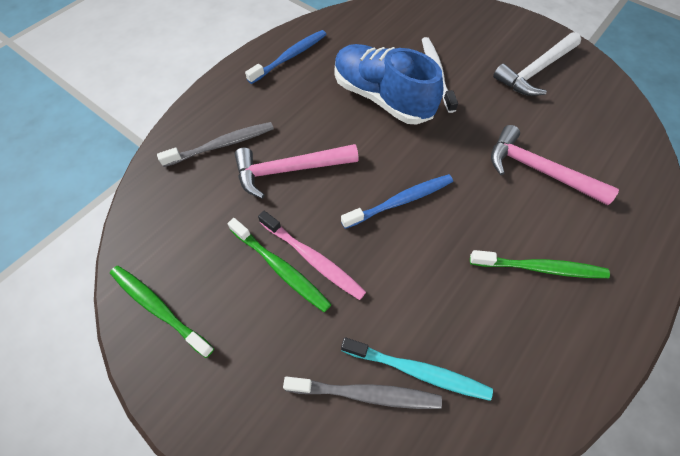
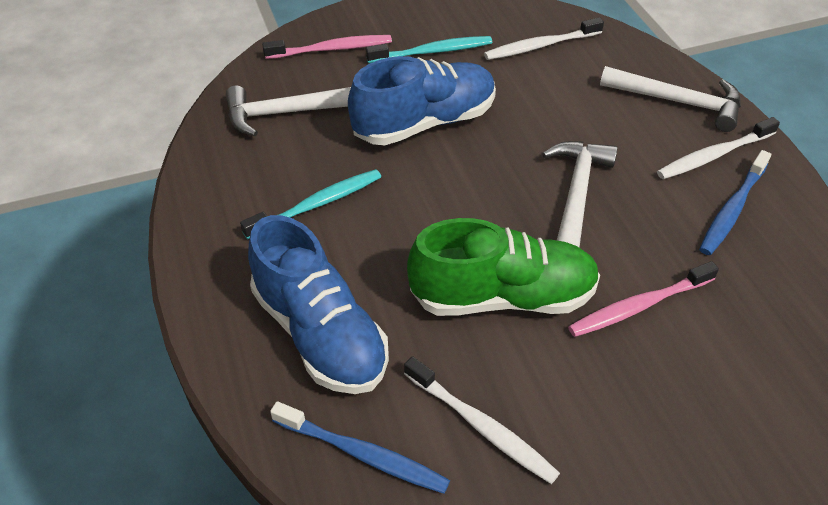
blue shoe: 1 -> 2
green shoe: 0 -> 1
green toothbrush: 3 -> 0
grey toothbrush: 2 -> 0
pink hammer: 2 -> 0
pink toothbrush: 1 -> 2
turquoise toothbrush: 1 -> 2
white hammer: 1 -> 3
white toothbrush: 1 -> 3

